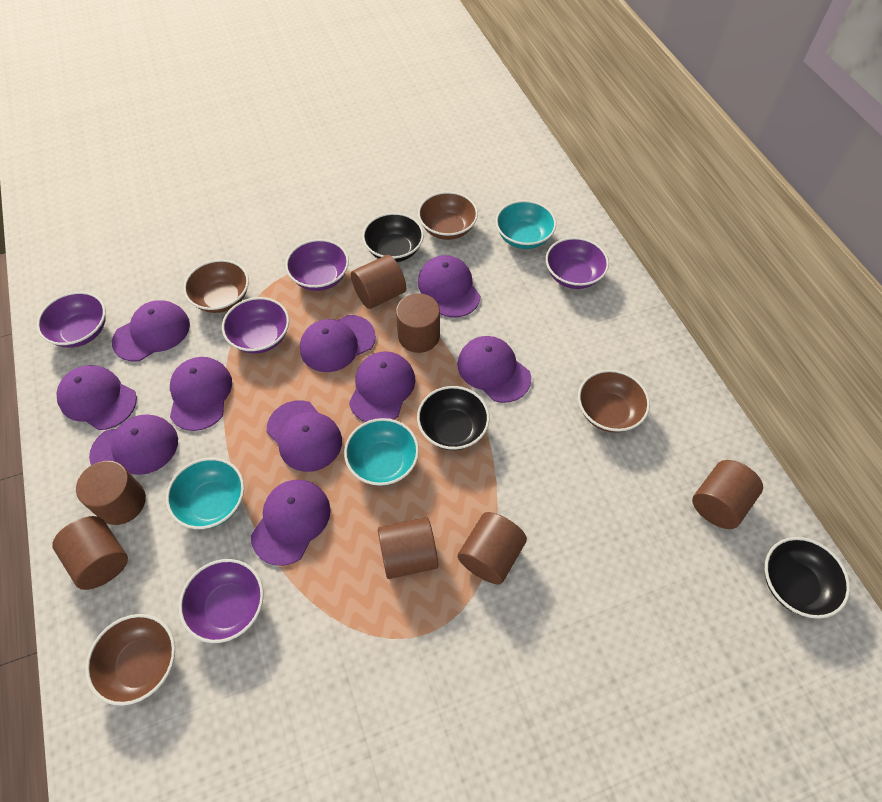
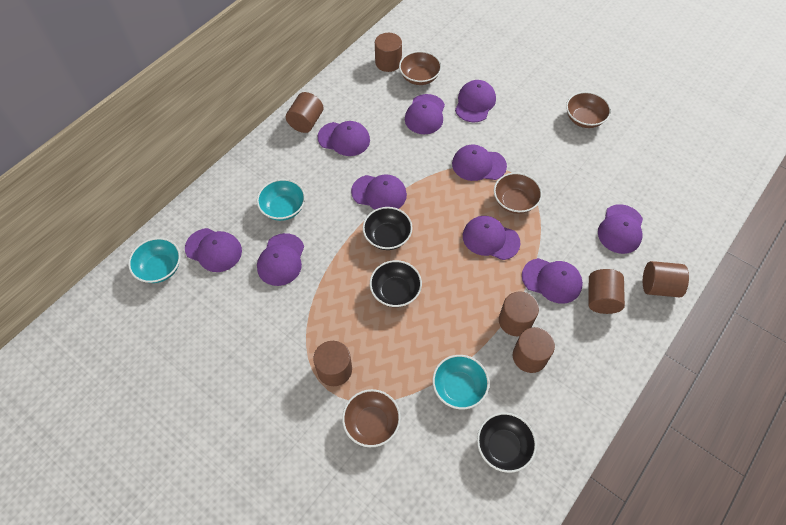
purple bowl: 5 -> 0

